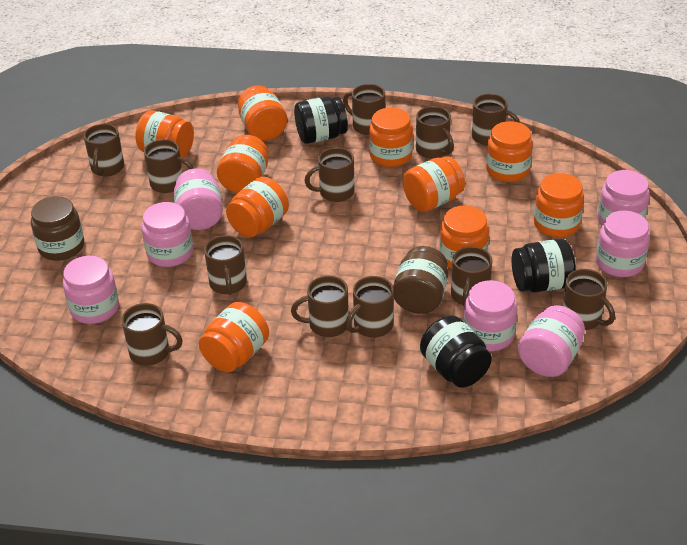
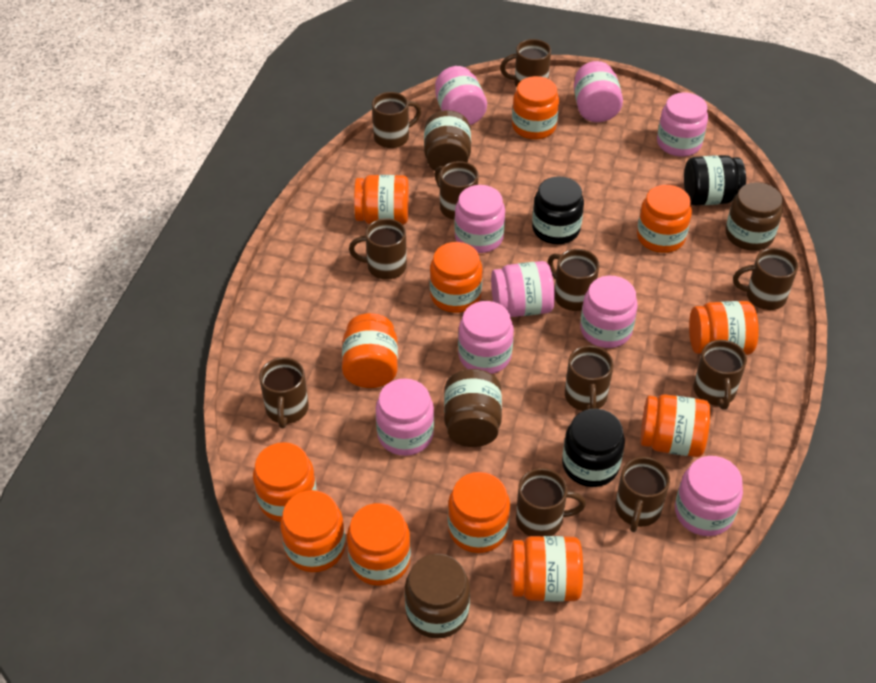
brown jar: 2 -> 4
brown mug: 12 -> 11
orange jar: 10 -> 12
pink jar: 7 -> 9

